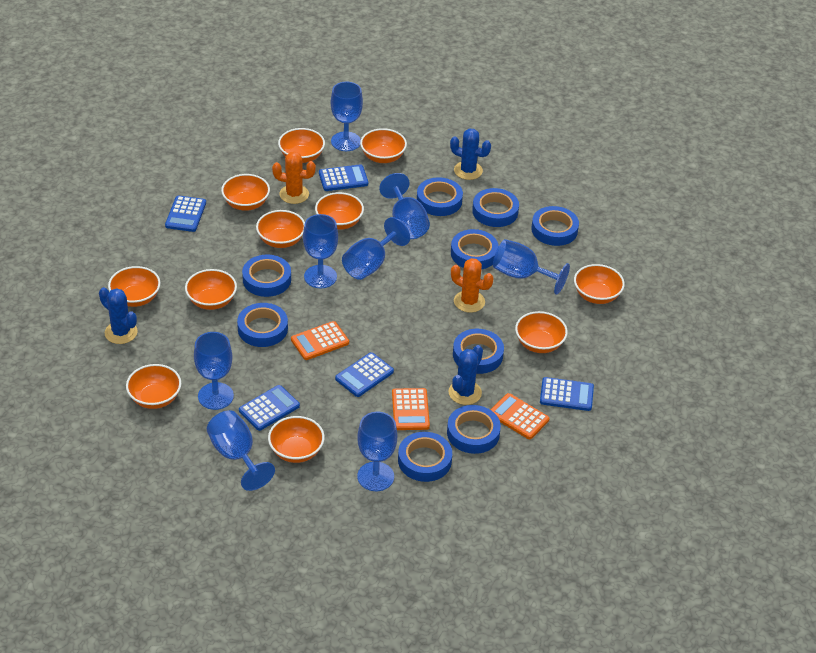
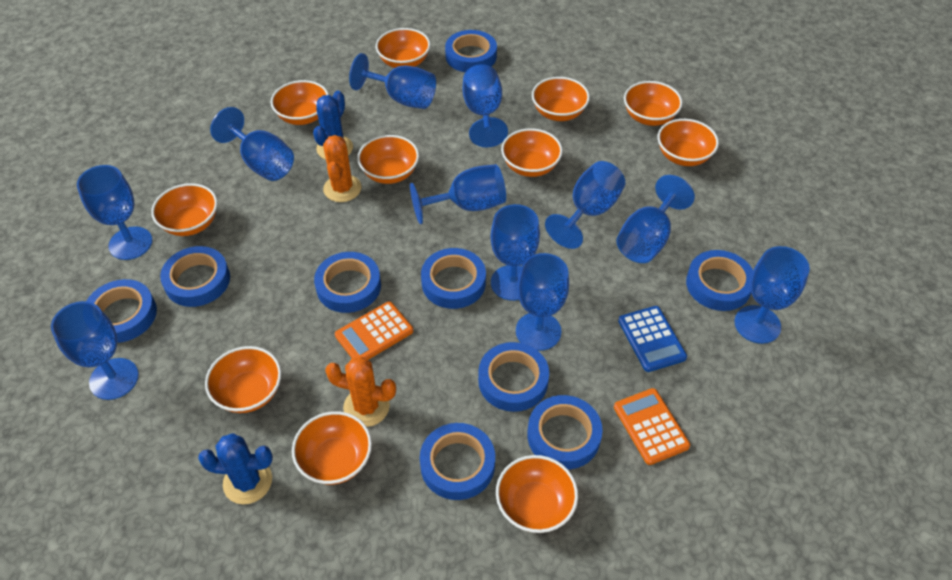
blue cactus: 3 -> 2
blue calculator: 5 -> 1
blue goblet: 8 -> 11
orange calculator: 3 -> 2

